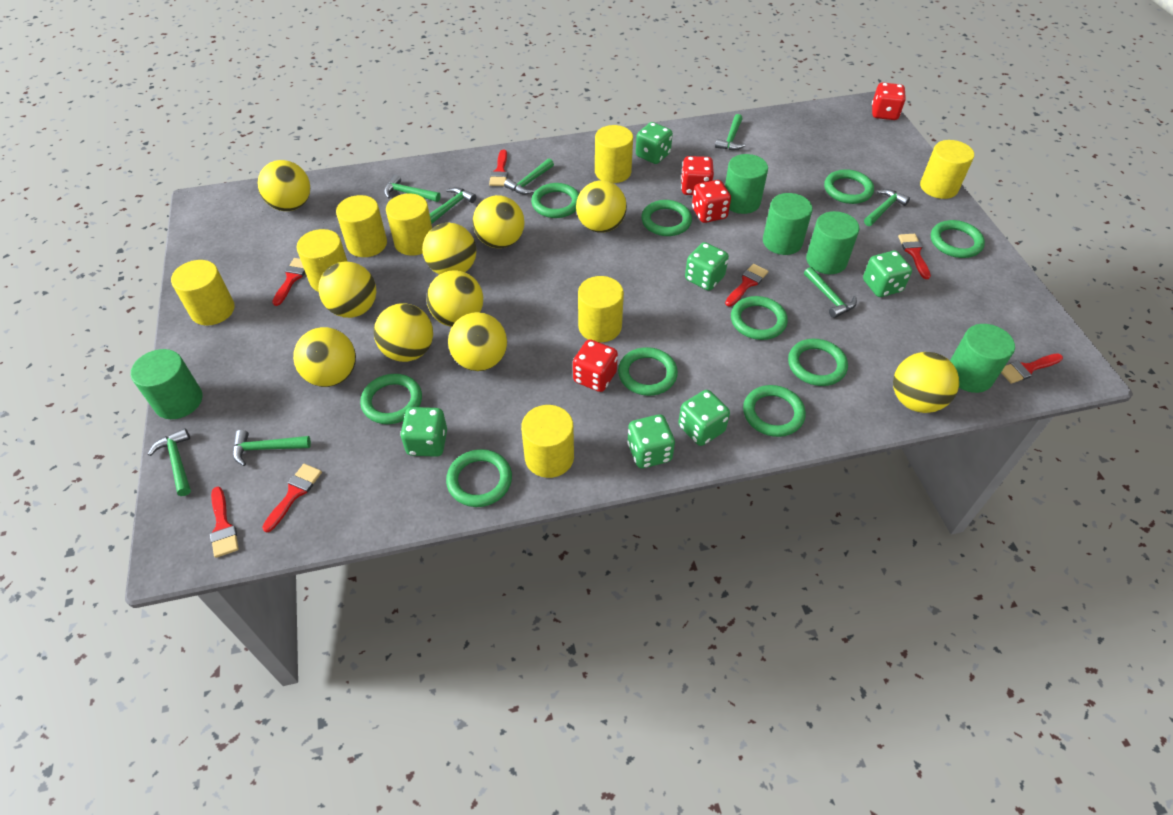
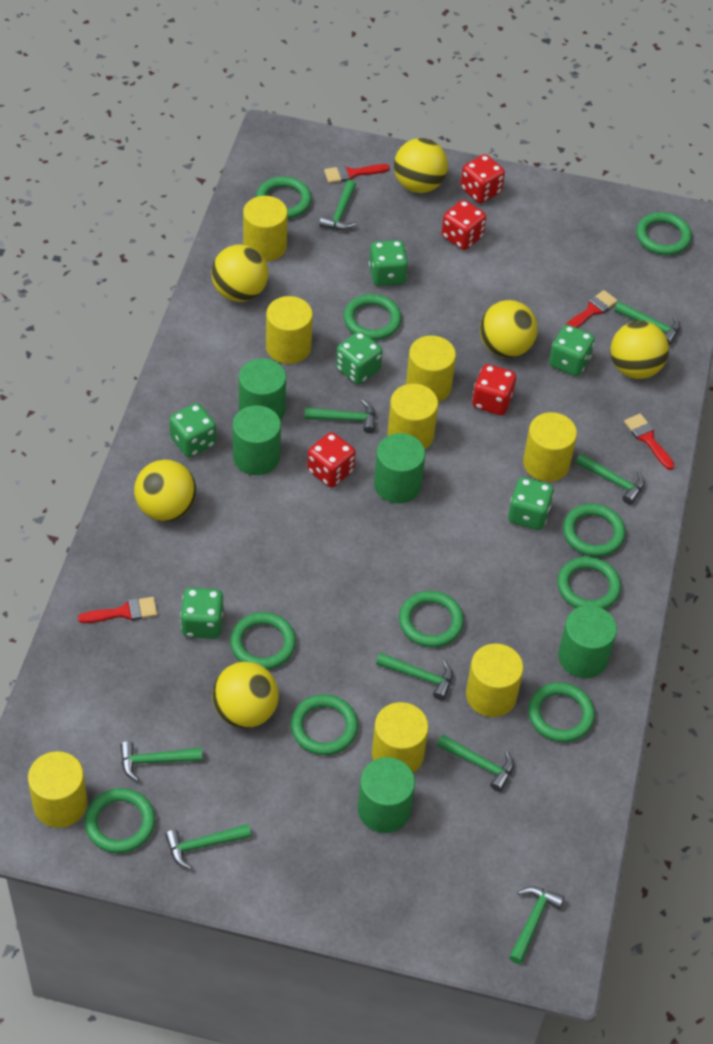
green hammer: 8 -> 9
red brush: 7 -> 4
yellow ball: 10 -> 6

